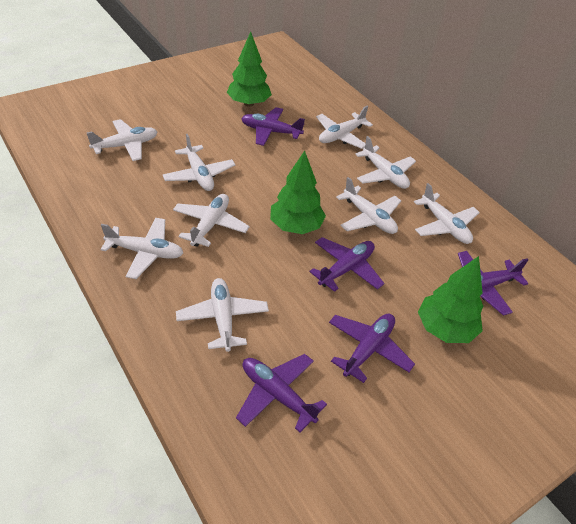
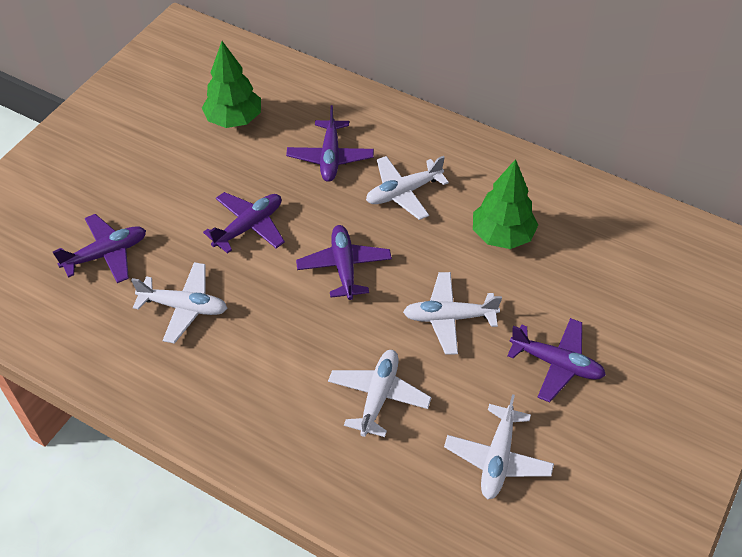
green tree: 3 -> 2
white plane: 9 -> 5

